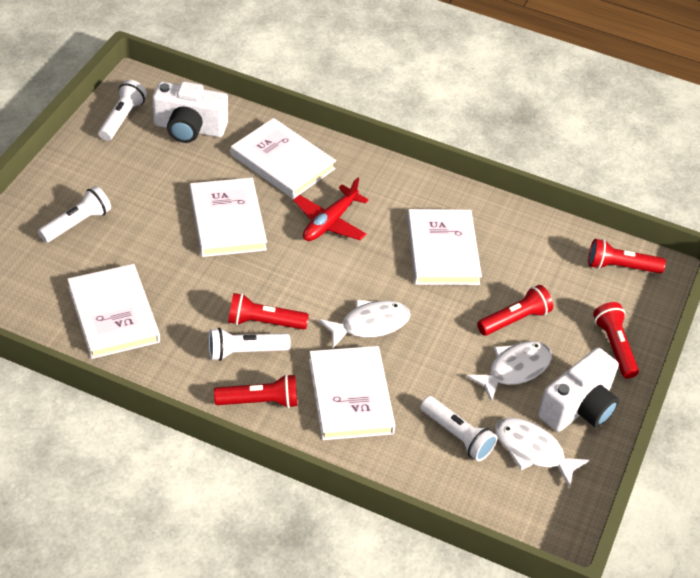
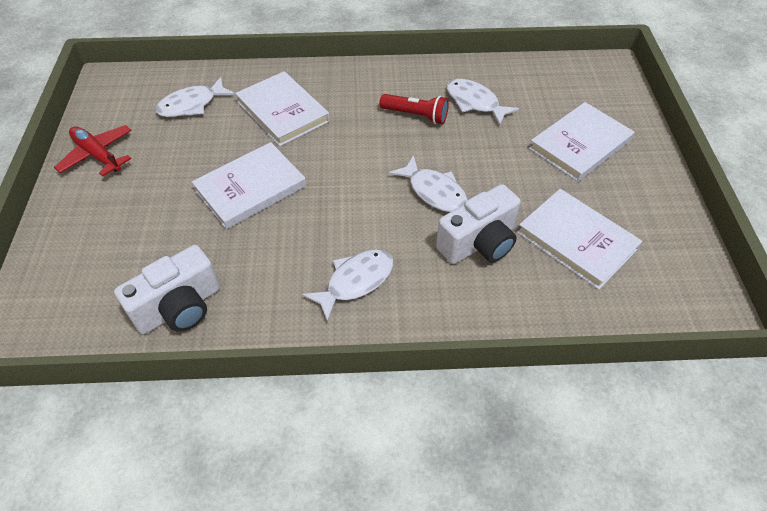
red flashlight: 5 -> 1
white book: 5 -> 4
white fish: 3 -> 4
white flashlight: 4 -> 0

